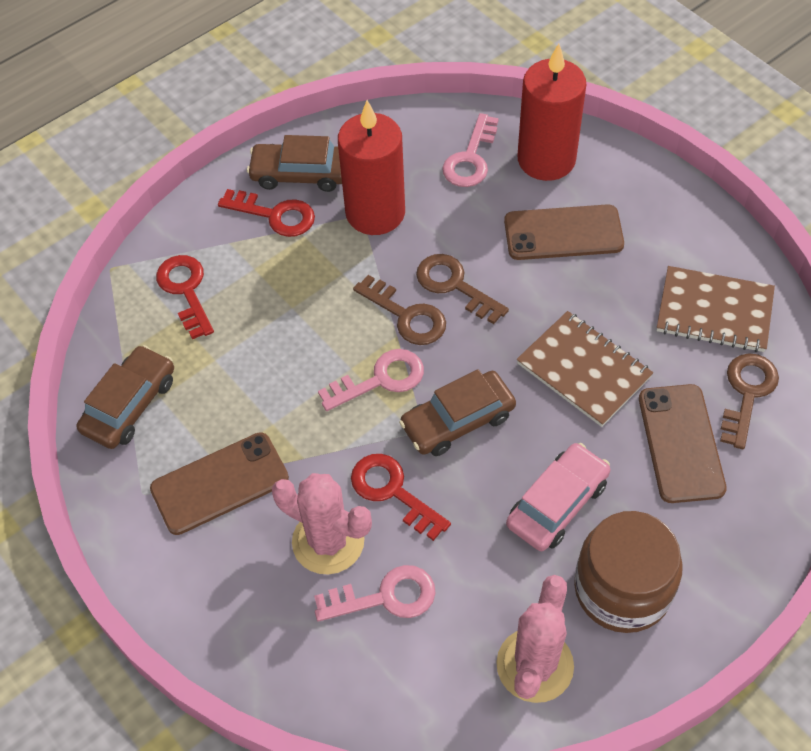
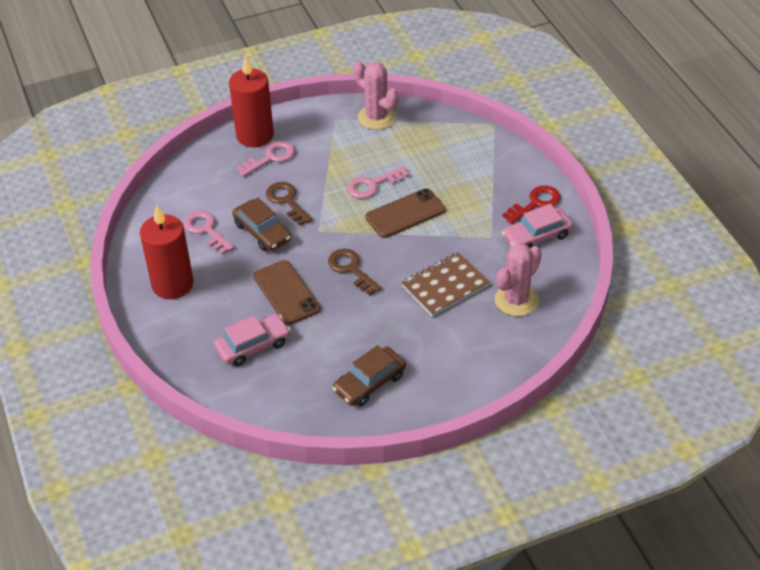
brown car: 3 -> 2
brown jar: 1 -> 0
brown key: 3 -> 2
brown notebook: 2 -> 1
brown phone: 3 -> 2
pink car: 1 -> 2
red key: 3 -> 1

